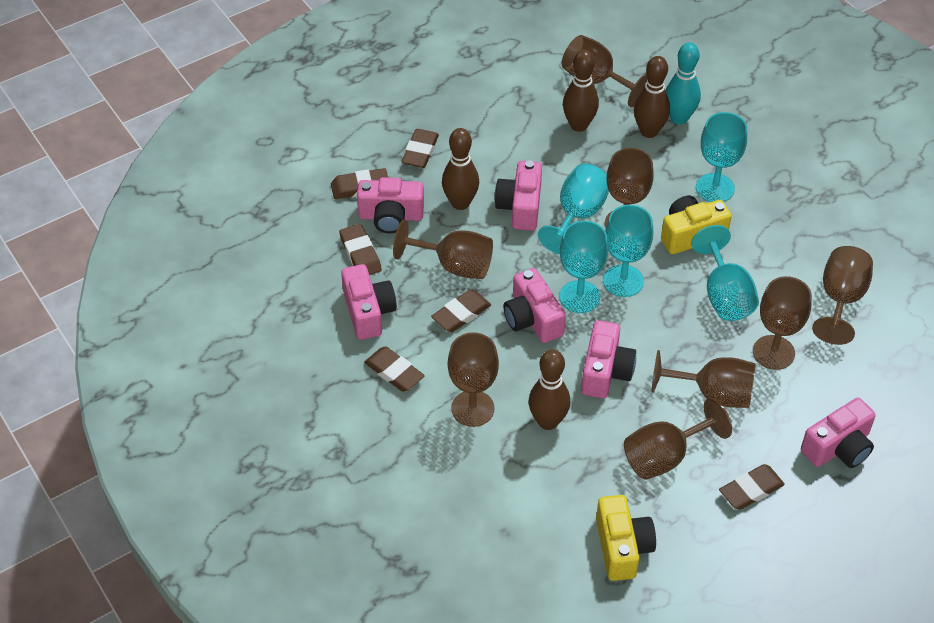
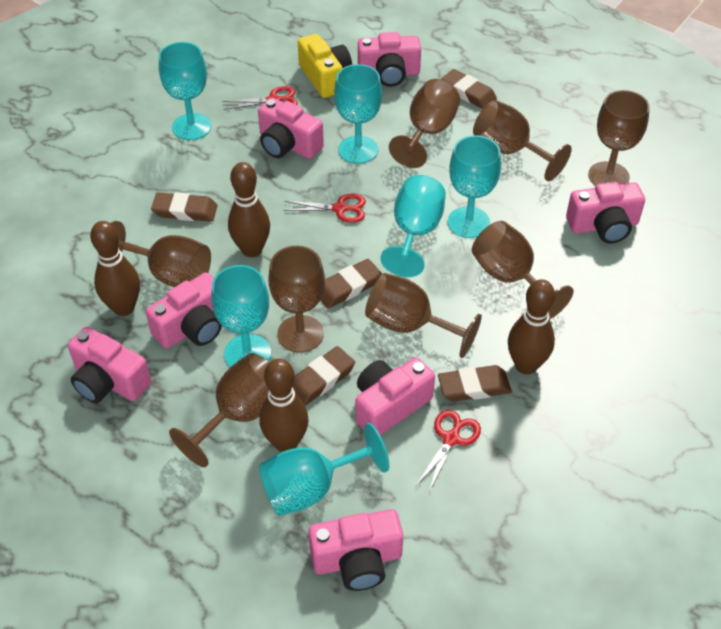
brown eraser: 6 -> 5
pink camera: 6 -> 7
red scissors: 0 -> 3
turquoise bowling pin: 1 -> 0
turquoise goblet: 5 -> 6
yellow camera: 2 -> 1

